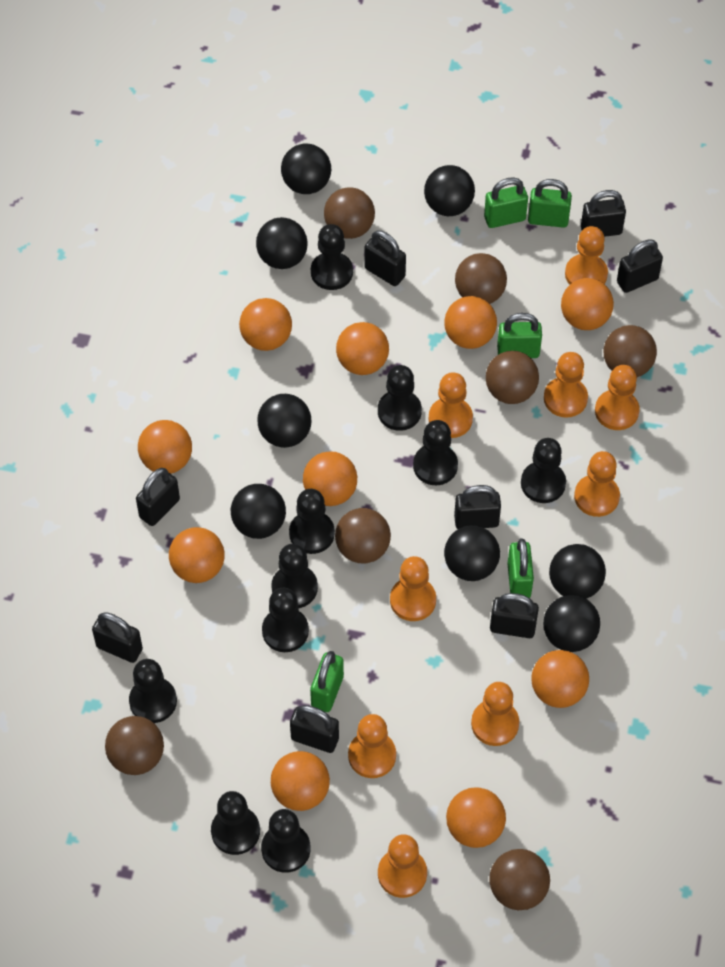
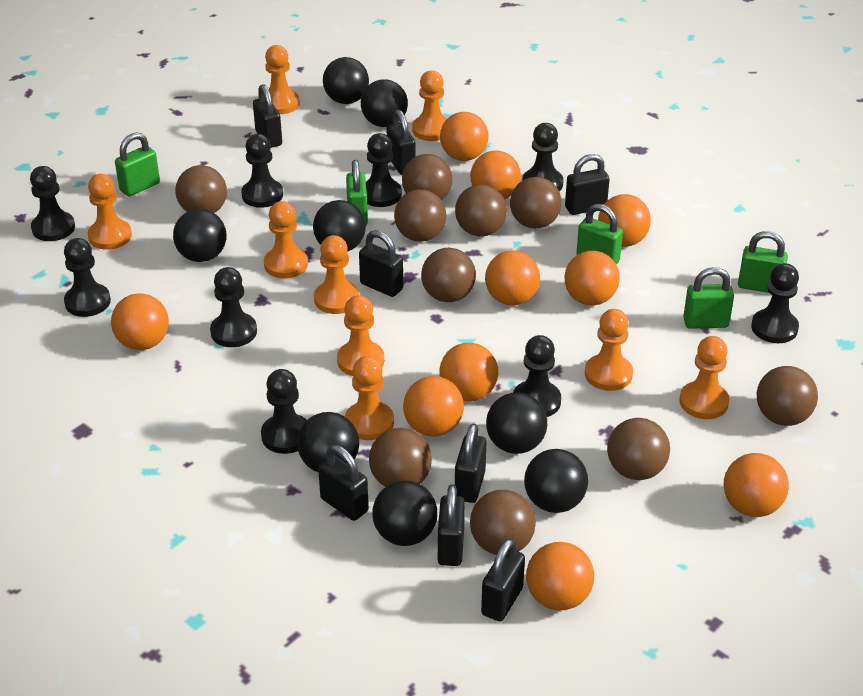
black pawn: 10 -> 9
brown ball: 7 -> 10

